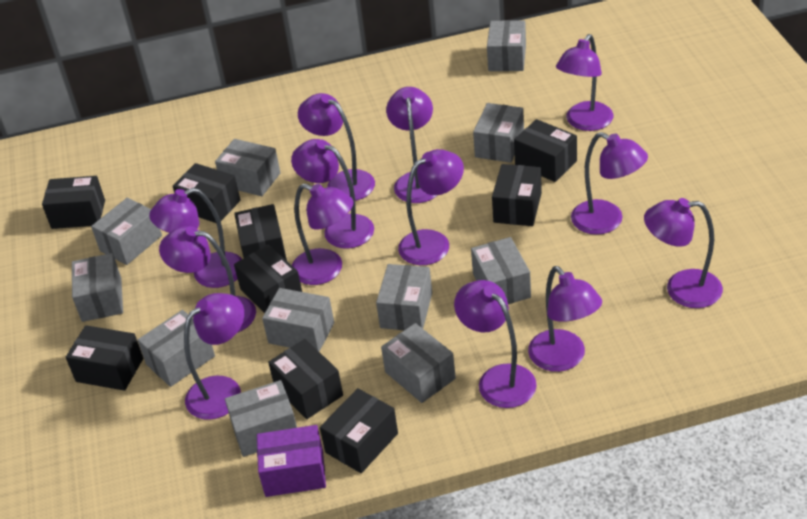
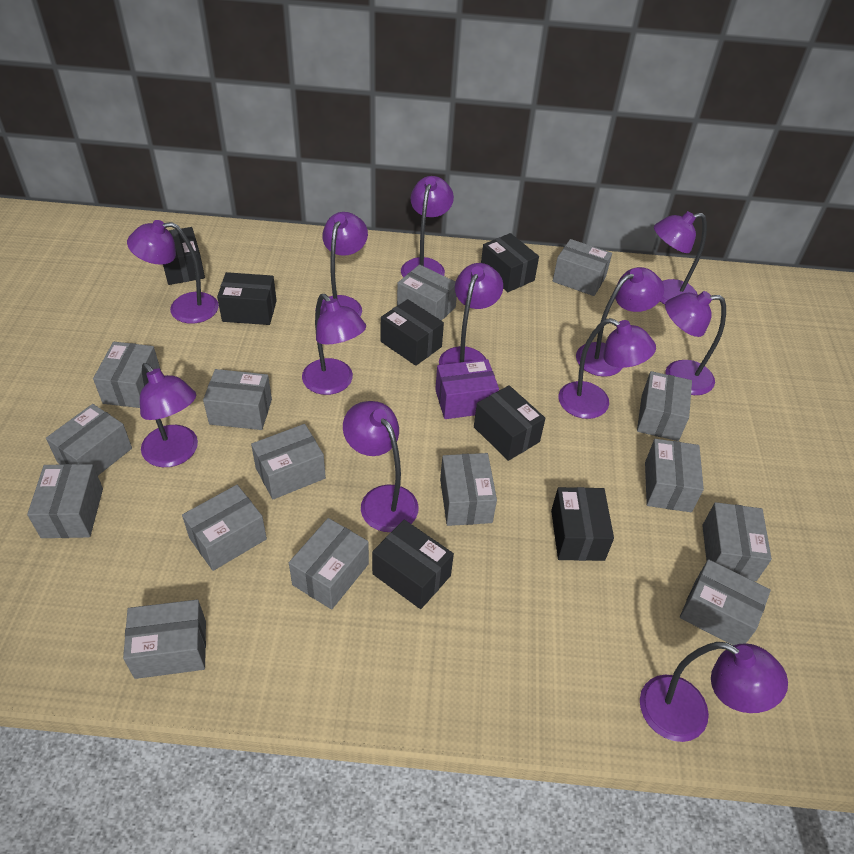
black box: 9 -> 7
grey box: 11 -> 15
purple lamp: 13 -> 12

